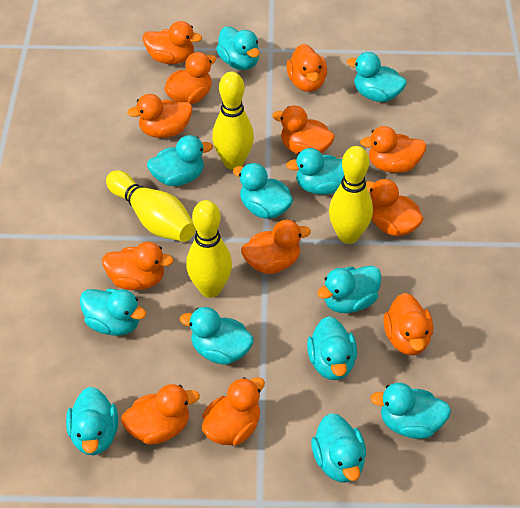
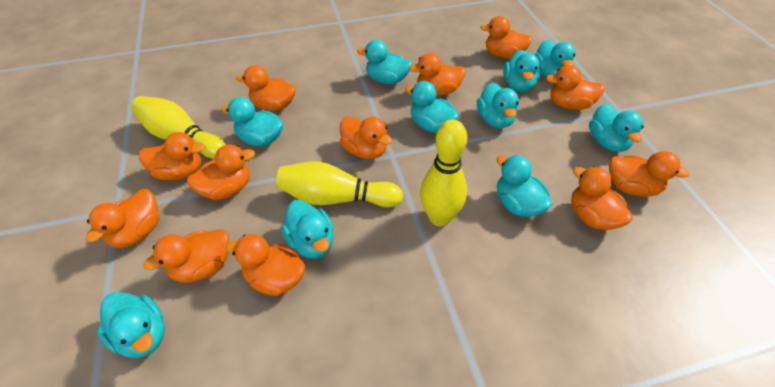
turquoise duck: 12 -> 10
yellow bowling pin: 4 -> 3

